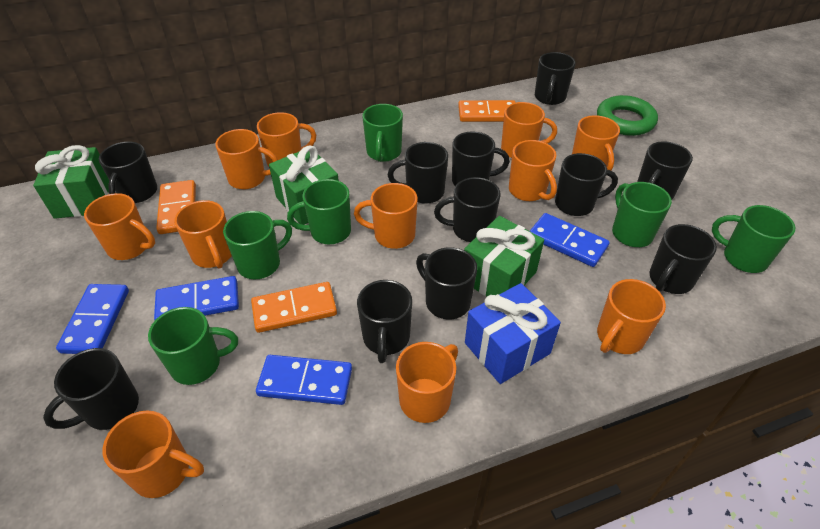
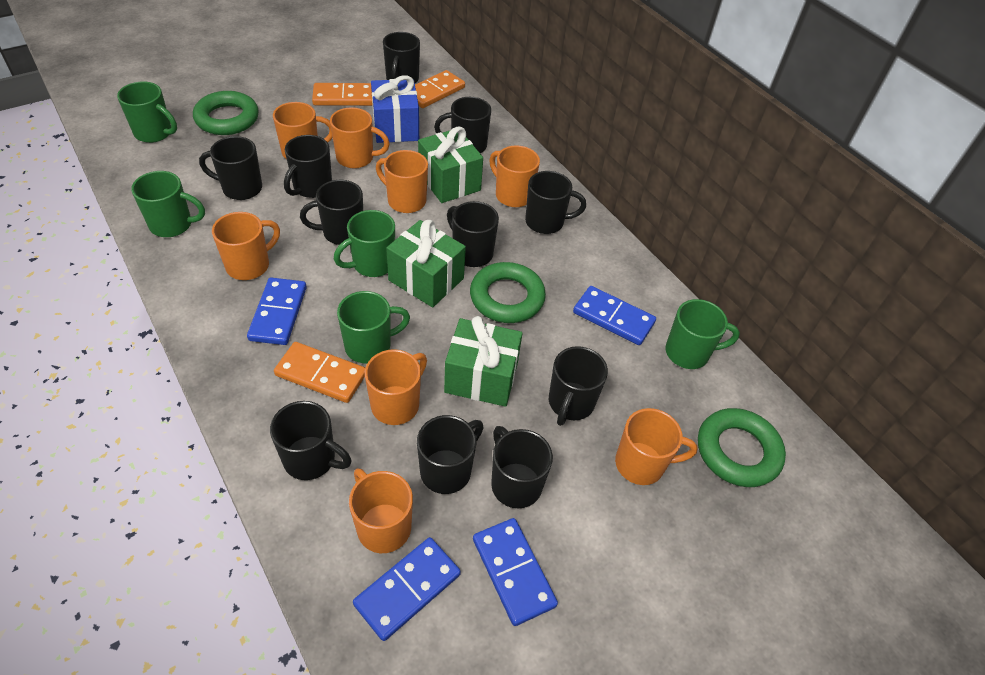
green mug: 6 -> 5
green ring: 1 -> 3
orange mug: 11 -> 8

